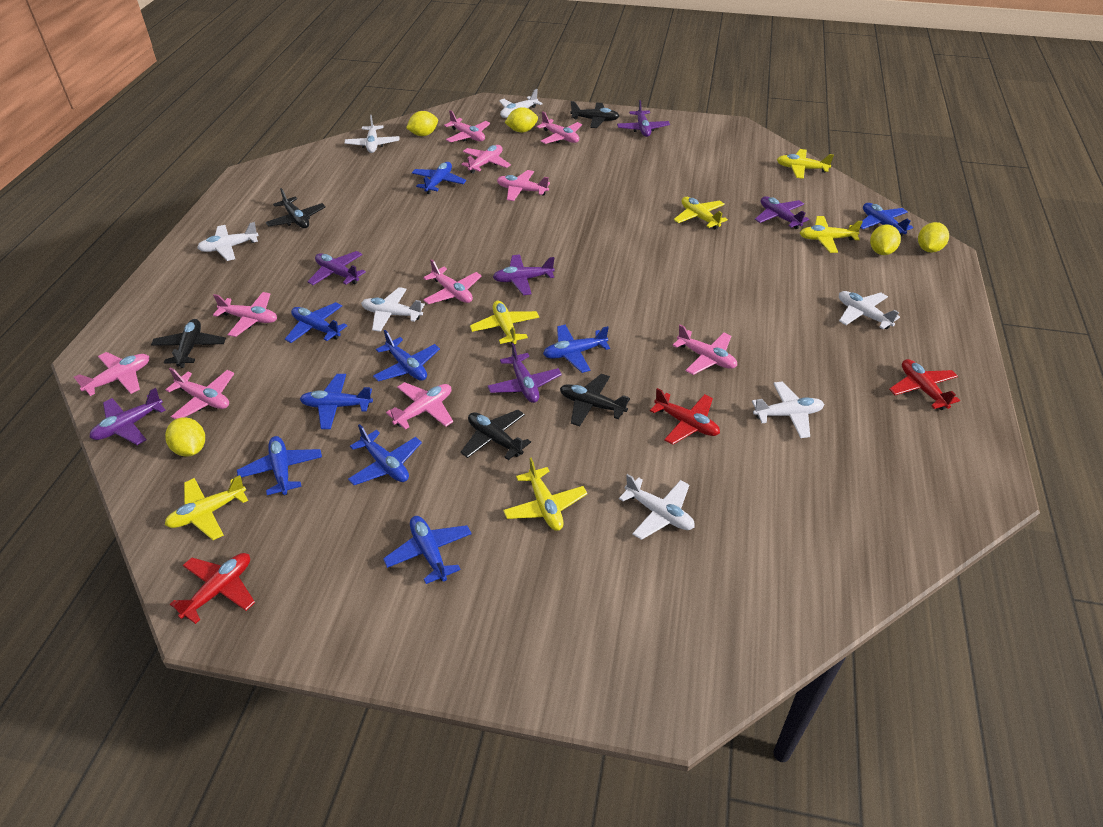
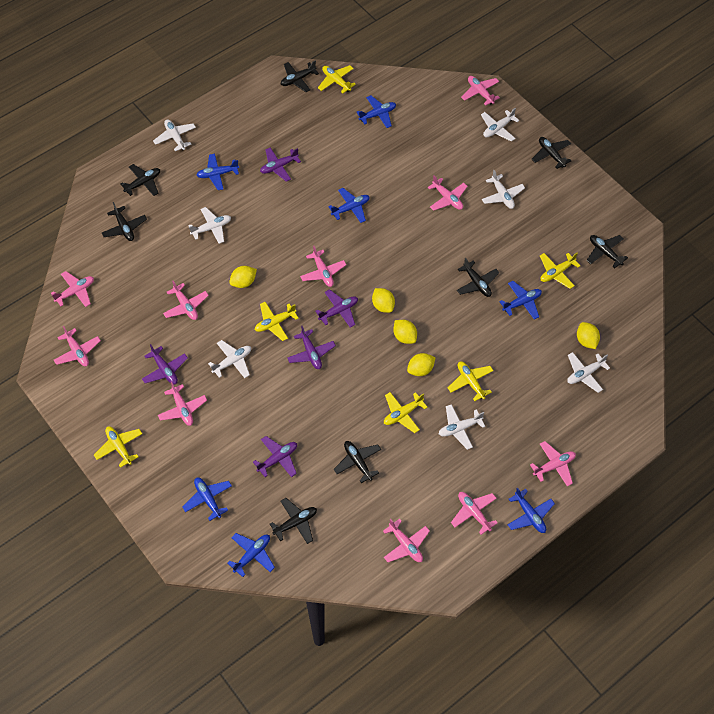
black plane: 5 -> 8
blue plane: 9 -> 7
purple plane: 6 -> 5
red plane: 3 -> 0

